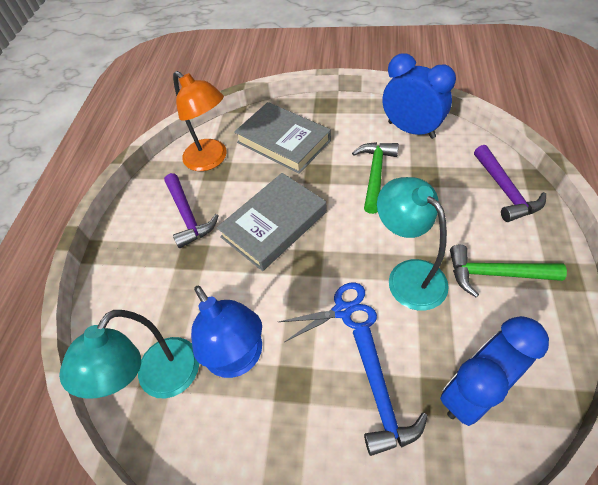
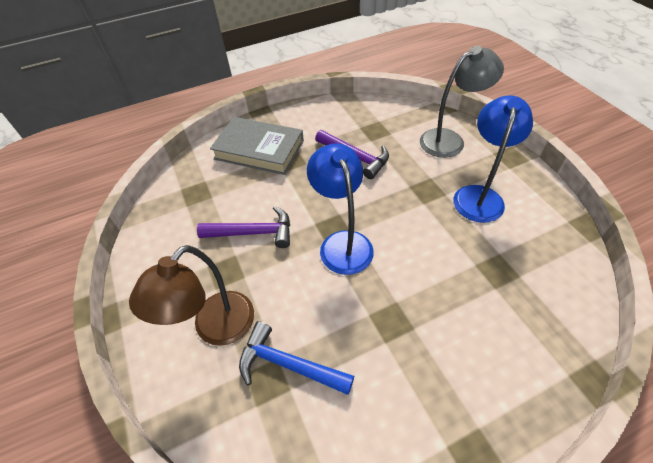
blue clock: 2 -> 0
blue lamp: 1 -> 2
blue scissors: 1 -> 0
brown lamp: 0 -> 1
green hammer: 2 -> 0
grey book: 2 -> 1
grey lamp: 0 -> 1
orange lamp: 1 -> 0
turquoise lamp: 2 -> 0

